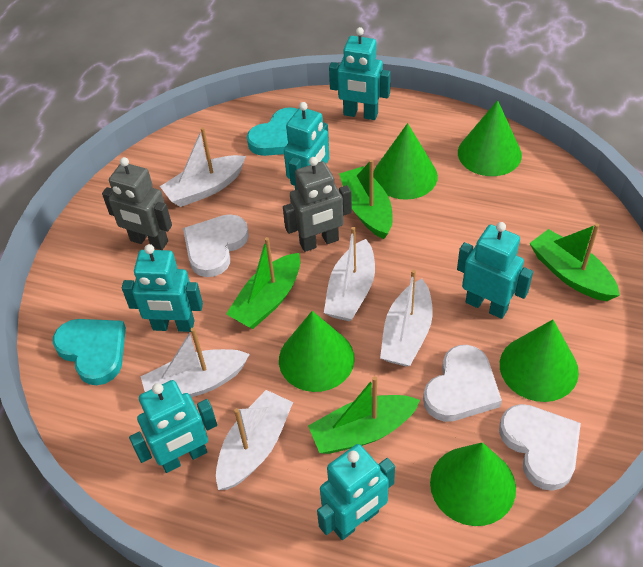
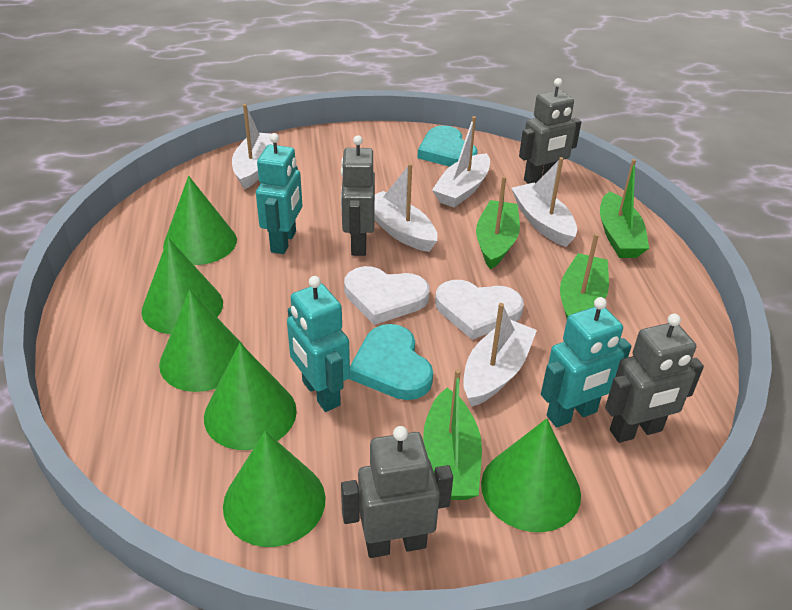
green cone: 5 -> 6
grey robot: 2 -> 4
turquoise robot: 6 -> 3
white heart: 3 -> 2

